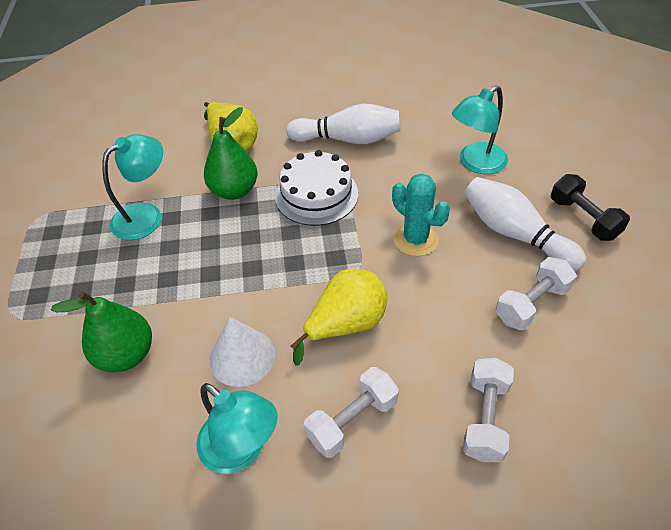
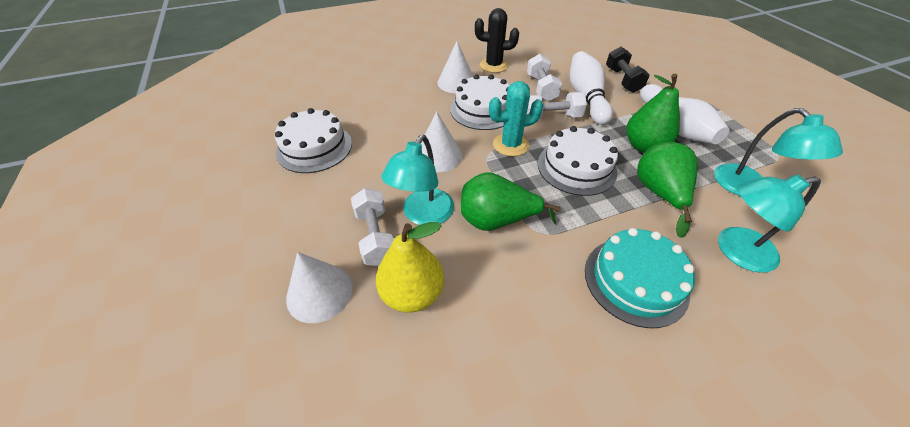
black cactus: 0 -> 1
green pear: 2 -> 3
turquoise cake: 0 -> 1
white cake: 1 -> 3
white cone: 1 -> 3
yellow pear: 2 -> 1

